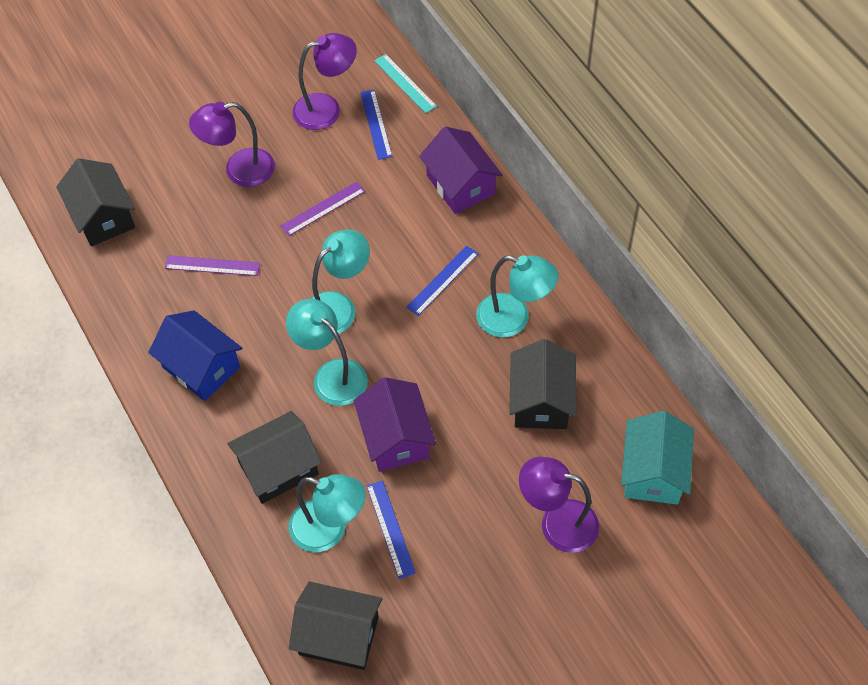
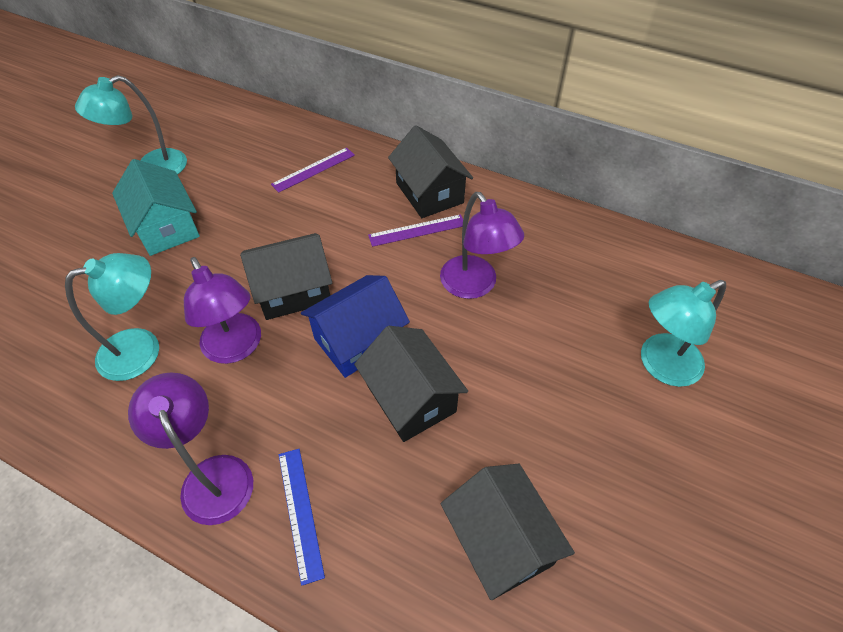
blue ruler: 3 -> 1
purple house: 2 -> 0
turquoise lamp: 4 -> 3
turquoise ruler: 1 -> 0

